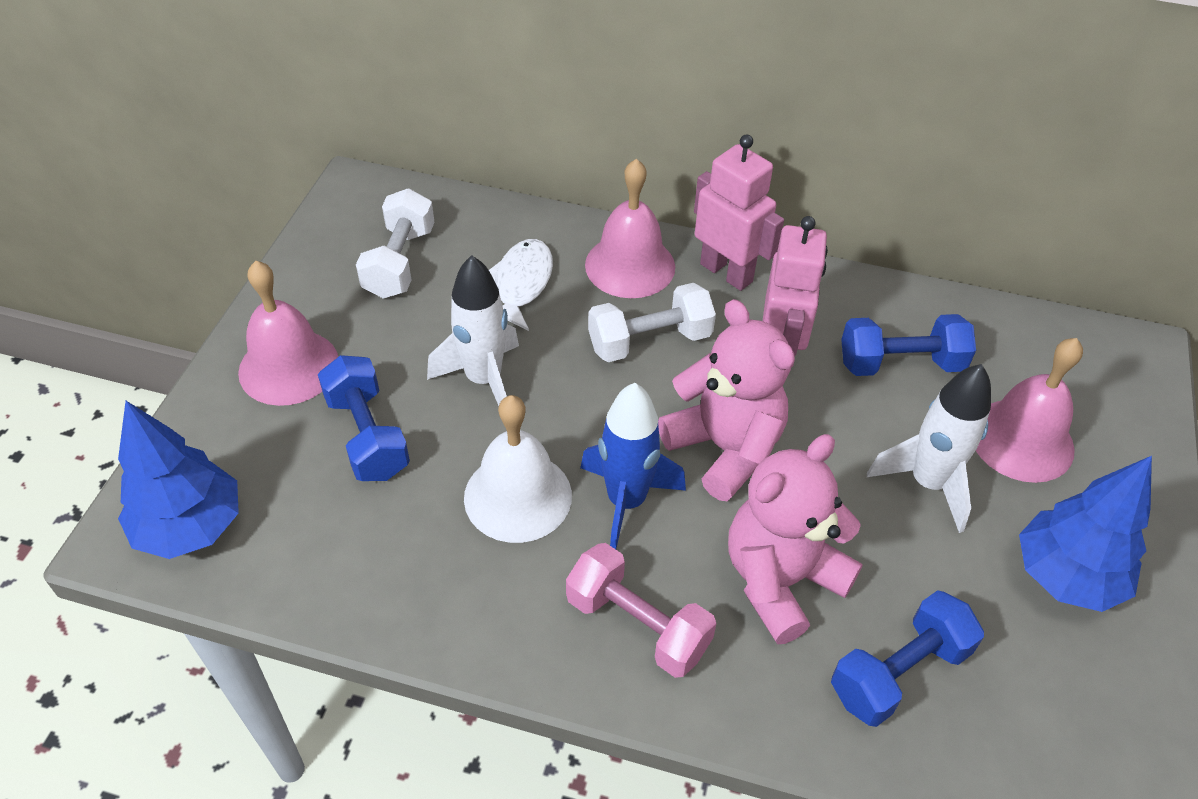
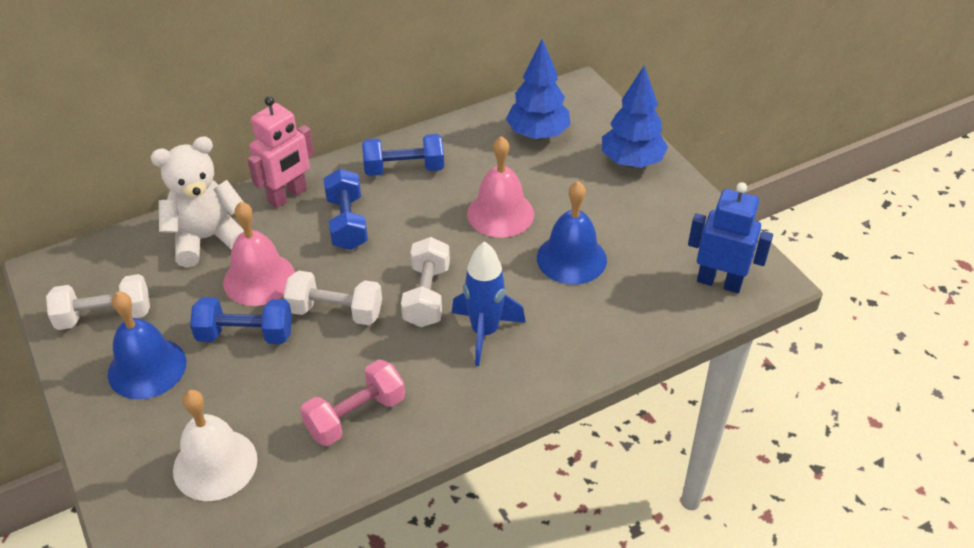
blue bell: 0 -> 2
blue robot: 0 -> 1
pink bell: 3 -> 2
pink robot: 2 -> 1
pink teddy bear: 2 -> 0
white dumbbell: 2 -> 3
white fish: 1 -> 0
white rocket: 2 -> 0
white teddy bear: 0 -> 1

